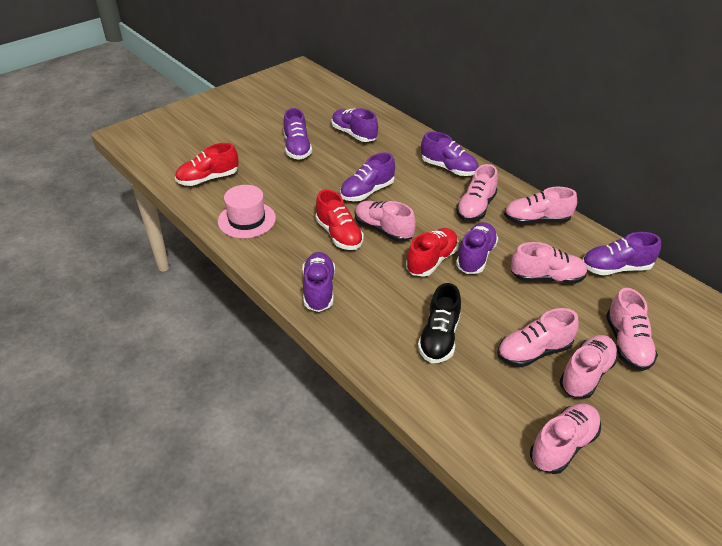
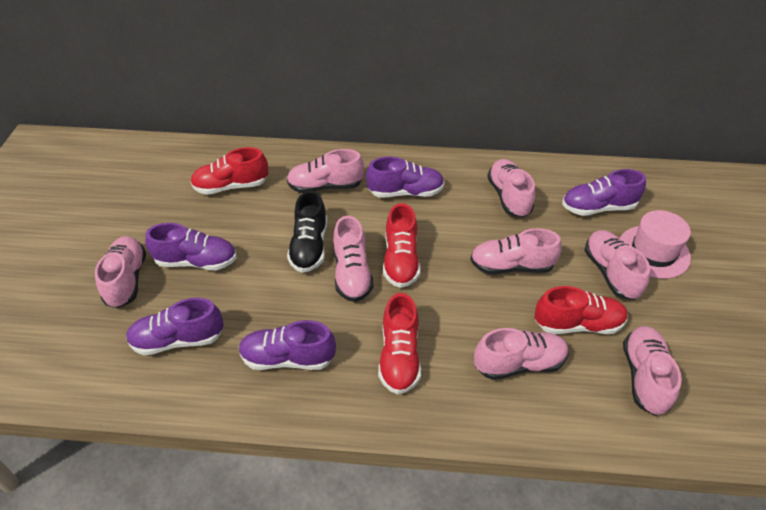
purple shoe: 7 -> 5
red shoe: 3 -> 4

